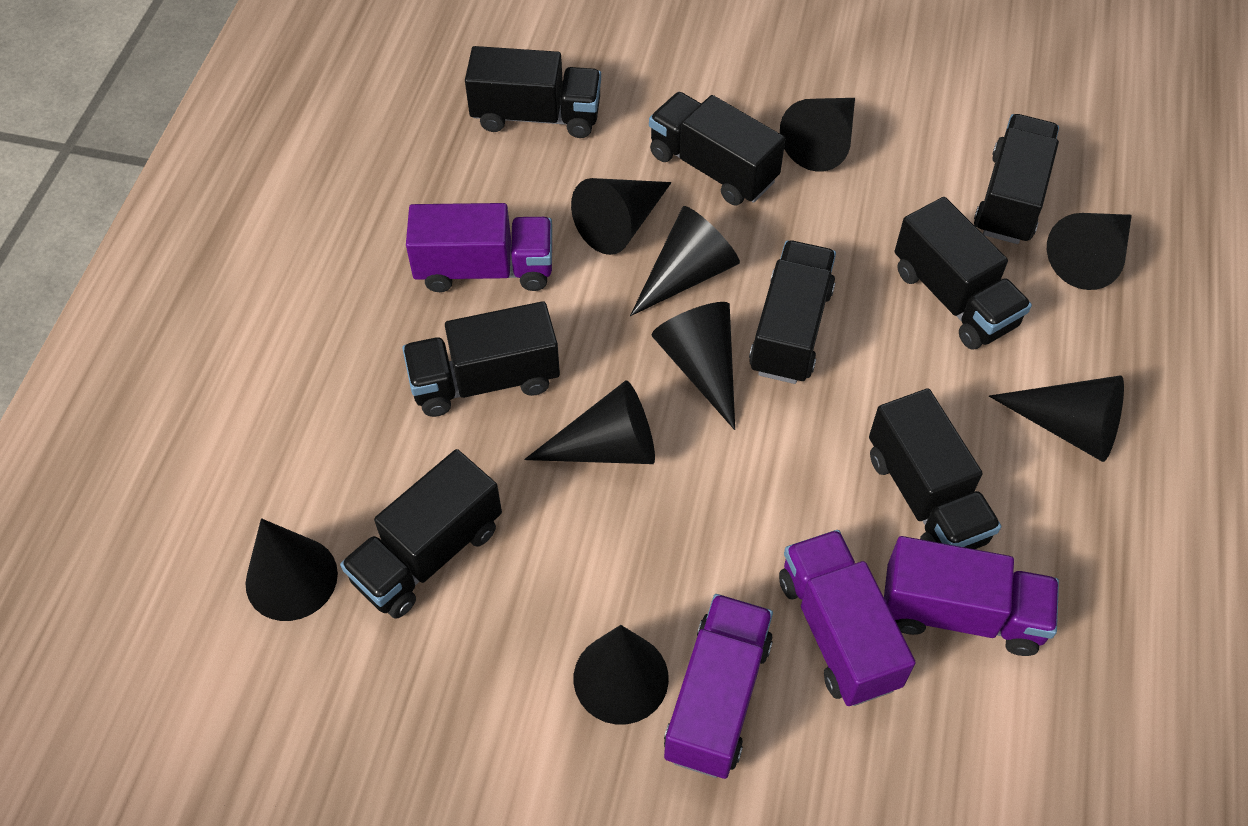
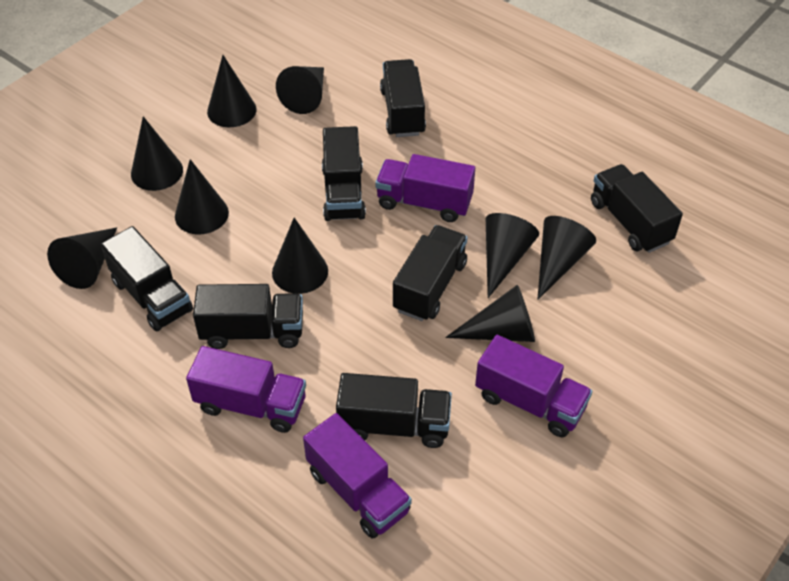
black truck: 8 -> 7

